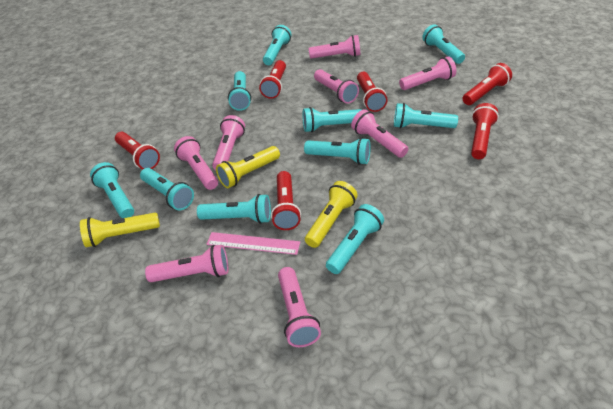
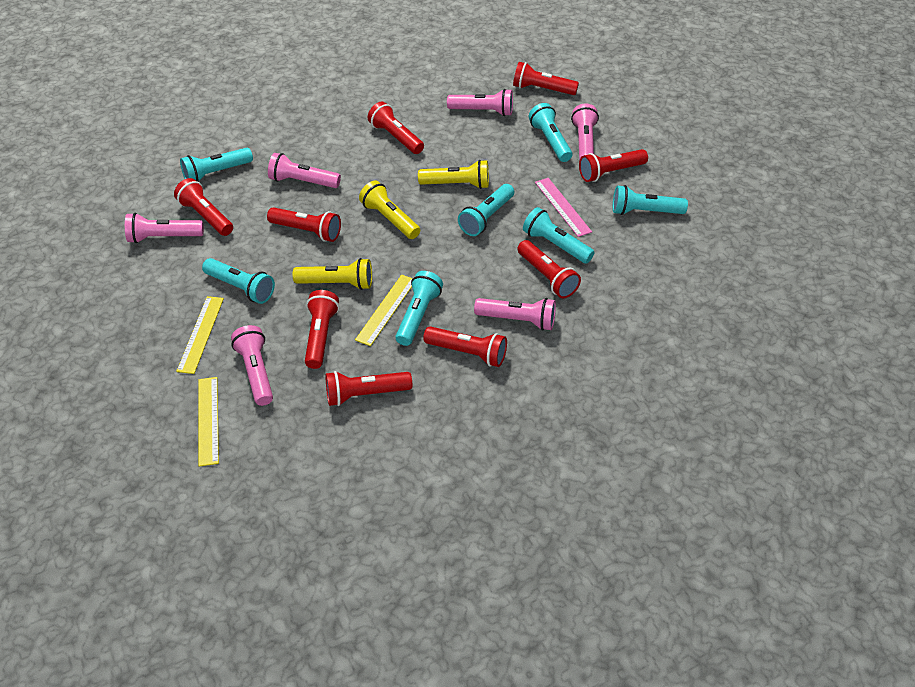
pink flashlight: 8 -> 6
red flashlight: 6 -> 9
turquoise flashlight: 10 -> 7
yellow ruler: 0 -> 3

